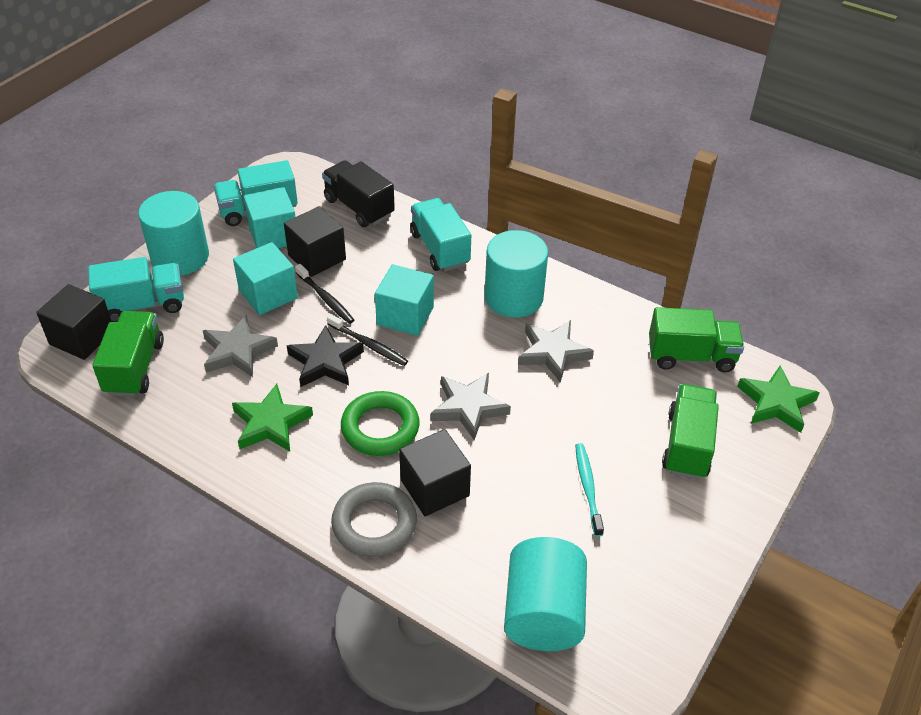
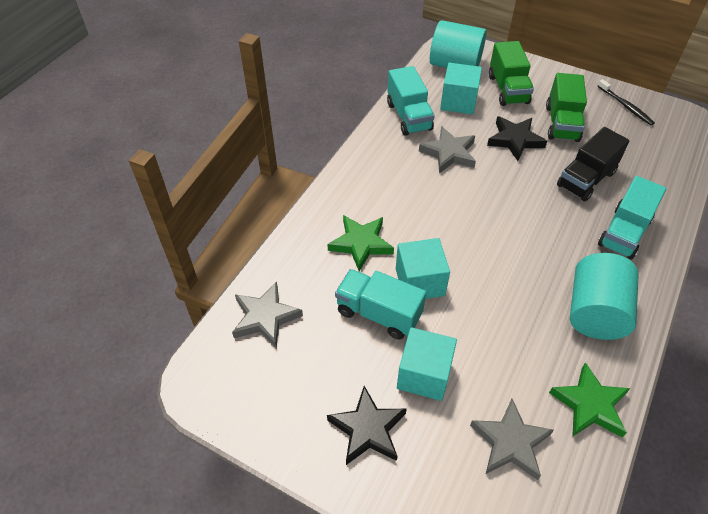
black cube: 3 -> 0
black star: 1 -> 2
black toothbrush: 2 -> 1
green ring: 1 -> 0
green truck: 3 -> 2
grey ring: 1 -> 0
turquoise cylinder: 3 -> 2
turquoise toothbrush: 1 -> 0

